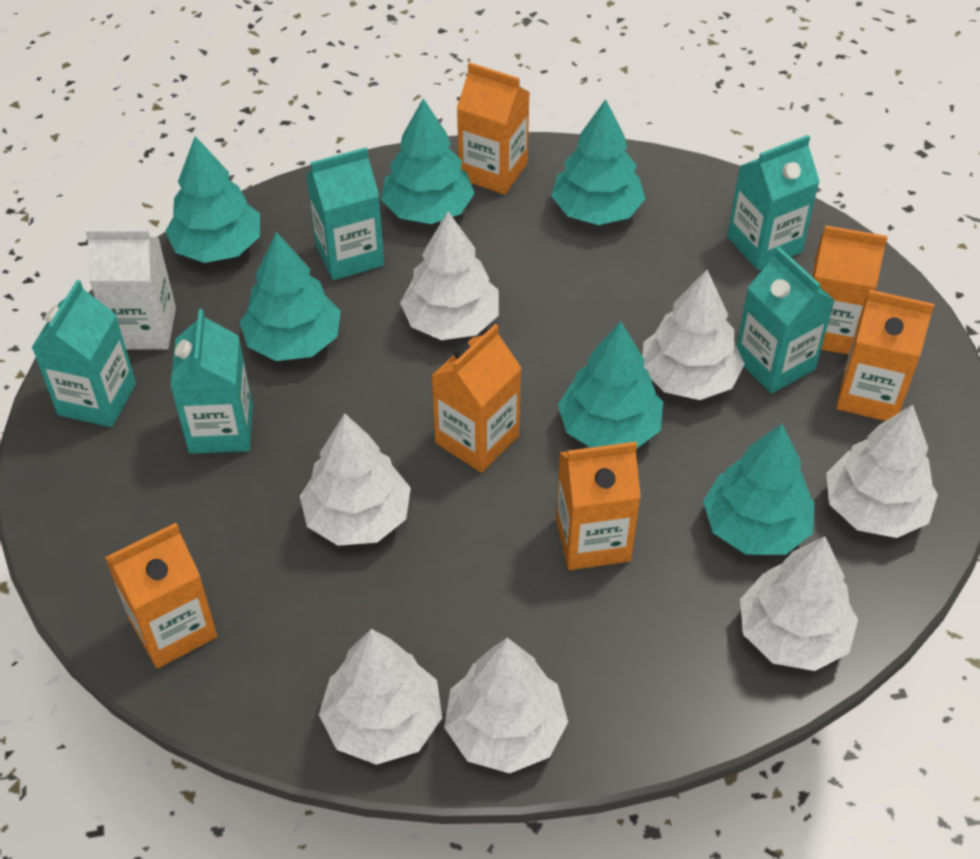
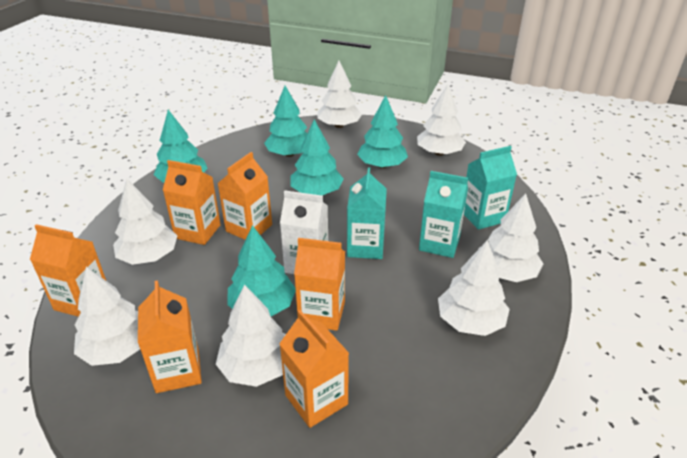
turquoise carton: 5 -> 3
turquoise tree: 6 -> 5

